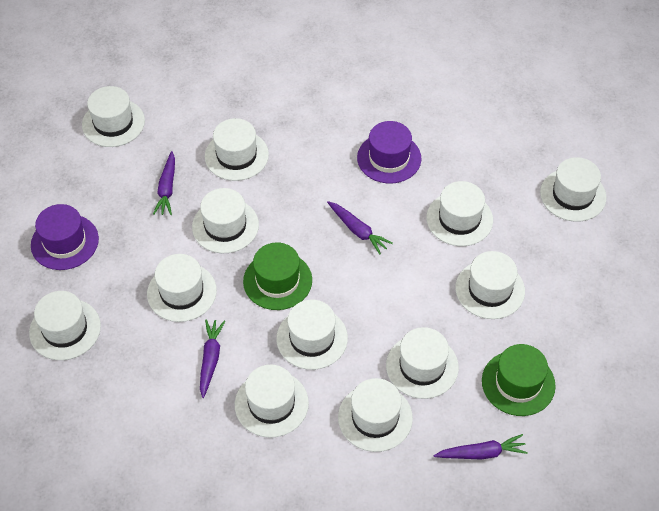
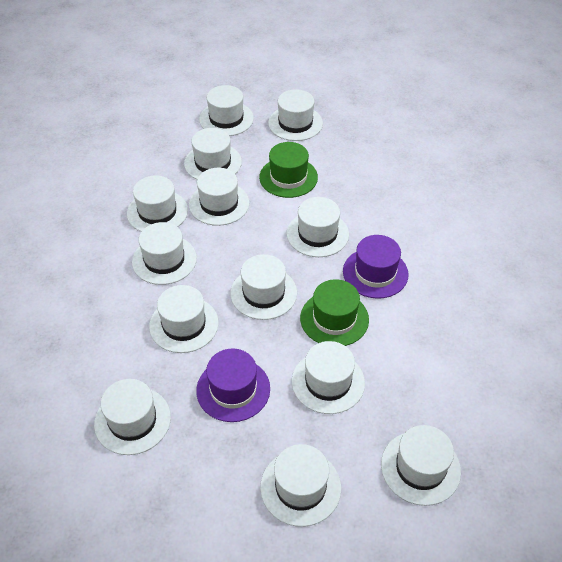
purple carrot: 4 -> 0
white hat: 12 -> 13

